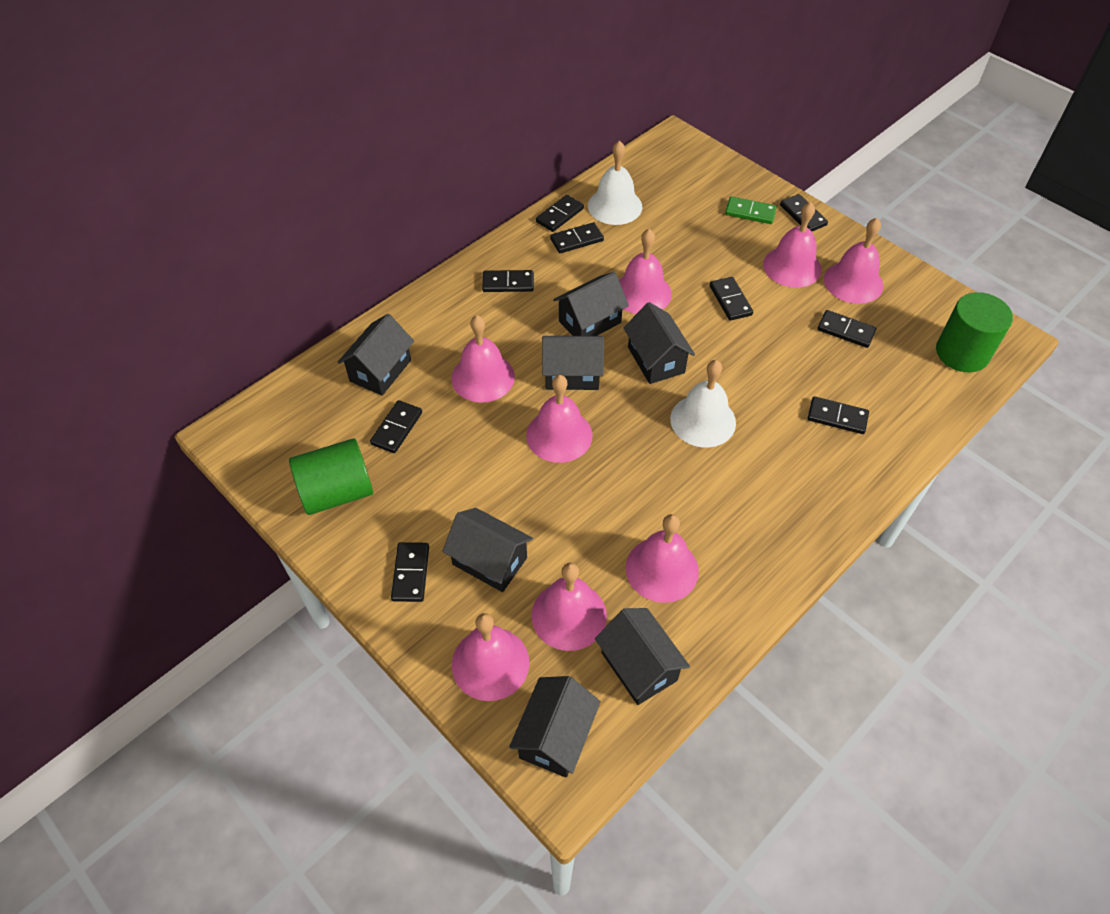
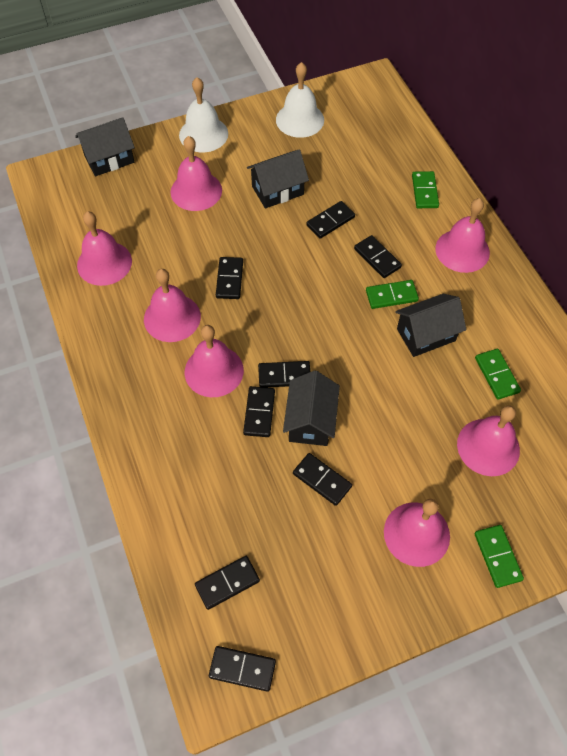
black domino: 9 -> 8
black house: 7 -> 4
green cylinder: 2 -> 0
green domino: 1 -> 4
pink bell: 8 -> 7

